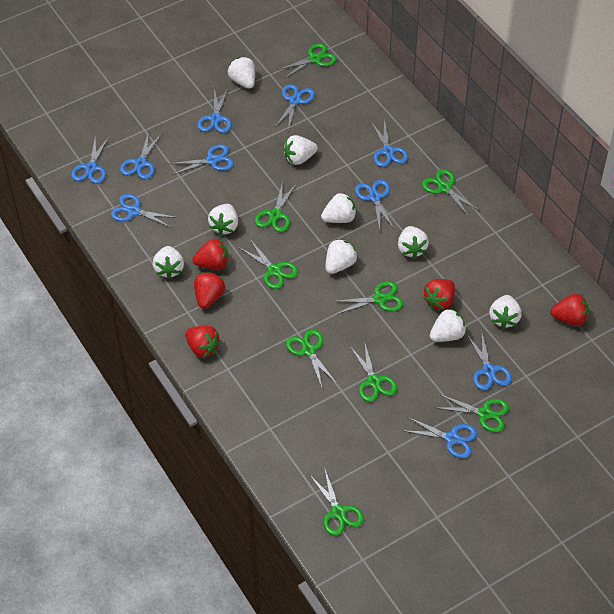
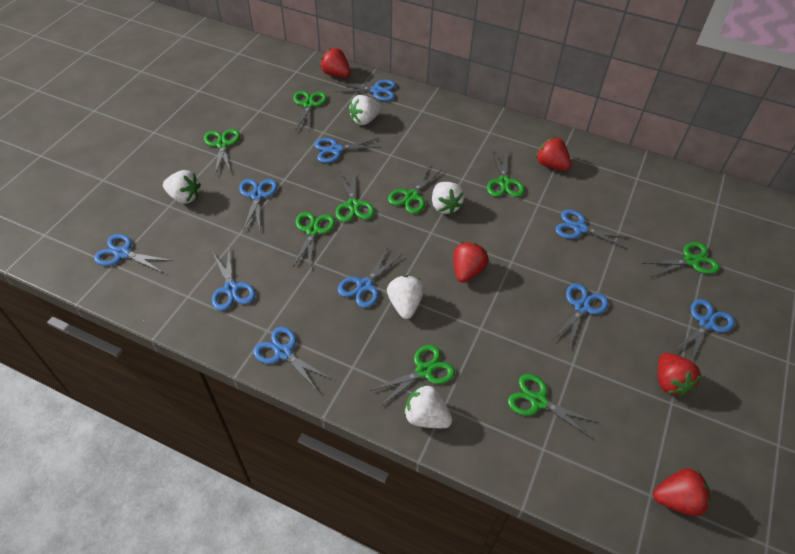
white strawberry: 9 -> 5

